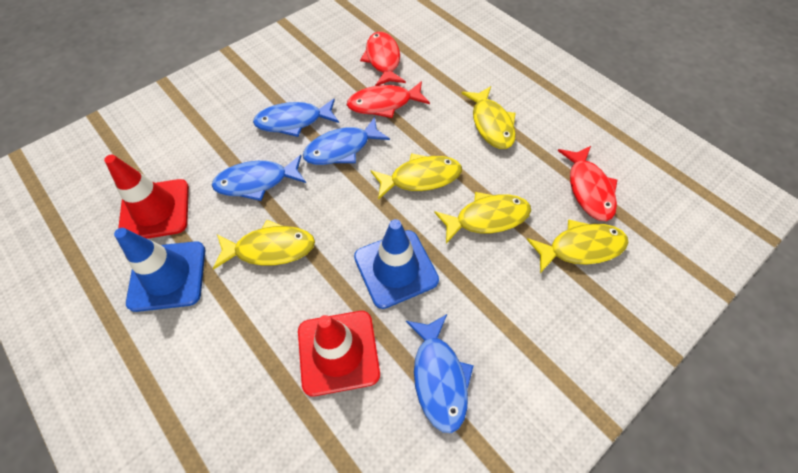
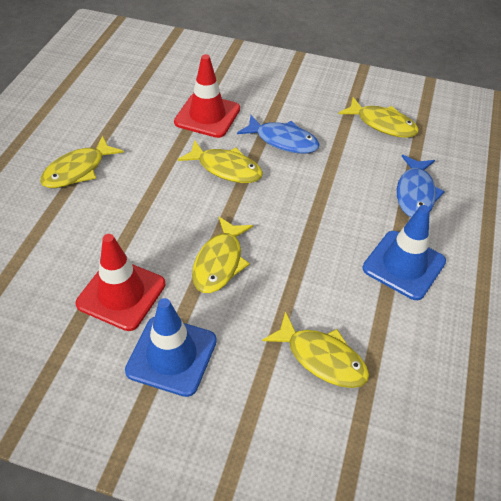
blue fish: 4 -> 2
red fish: 3 -> 0

